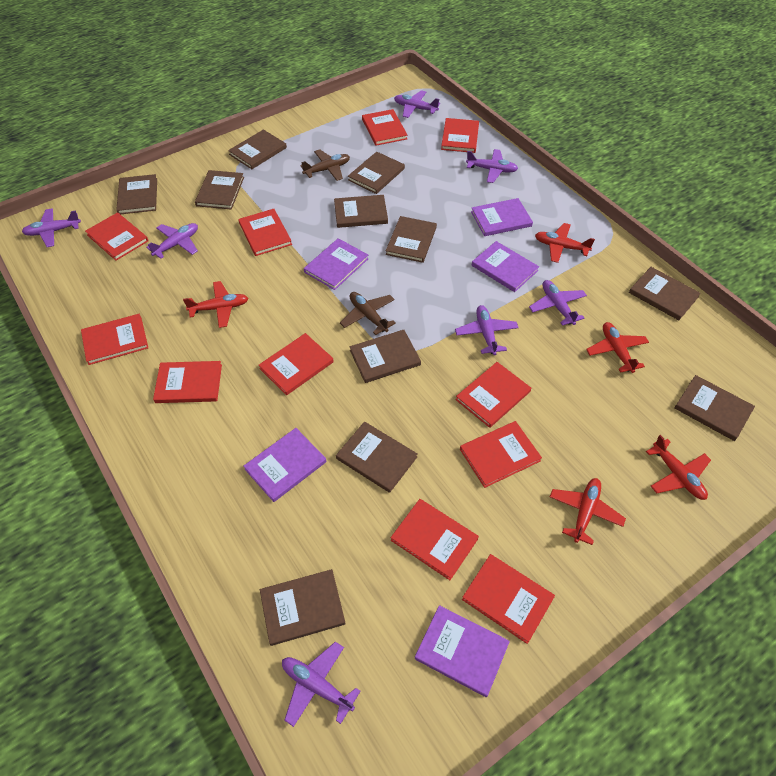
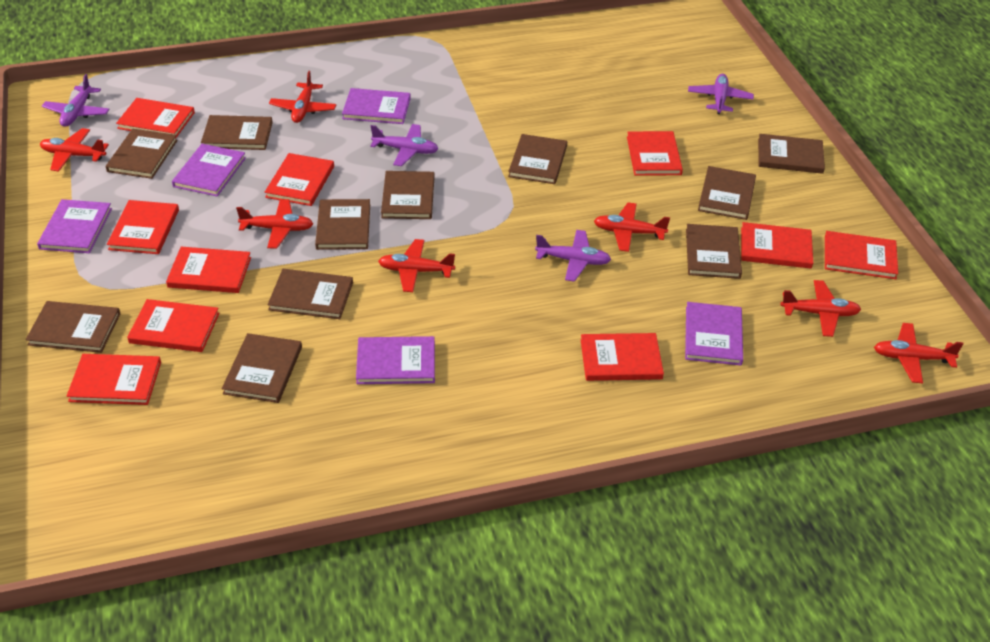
brown plane: 2 -> 0
purple plane: 7 -> 4
red book: 11 -> 10
red plane: 5 -> 7

